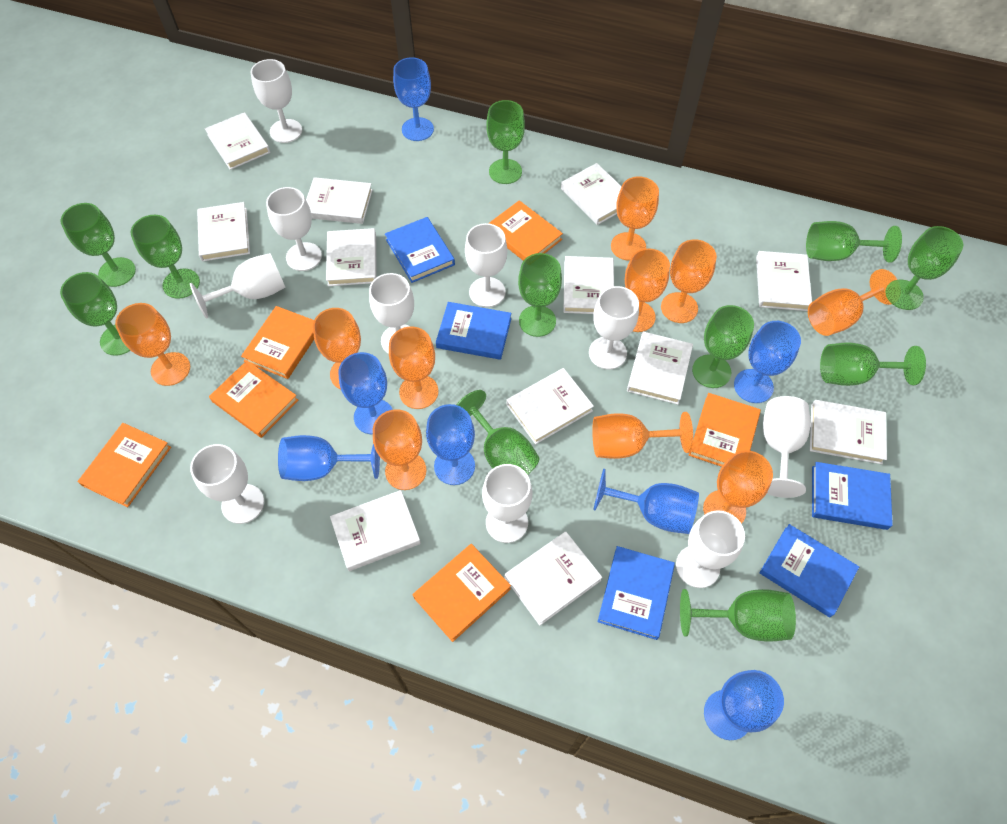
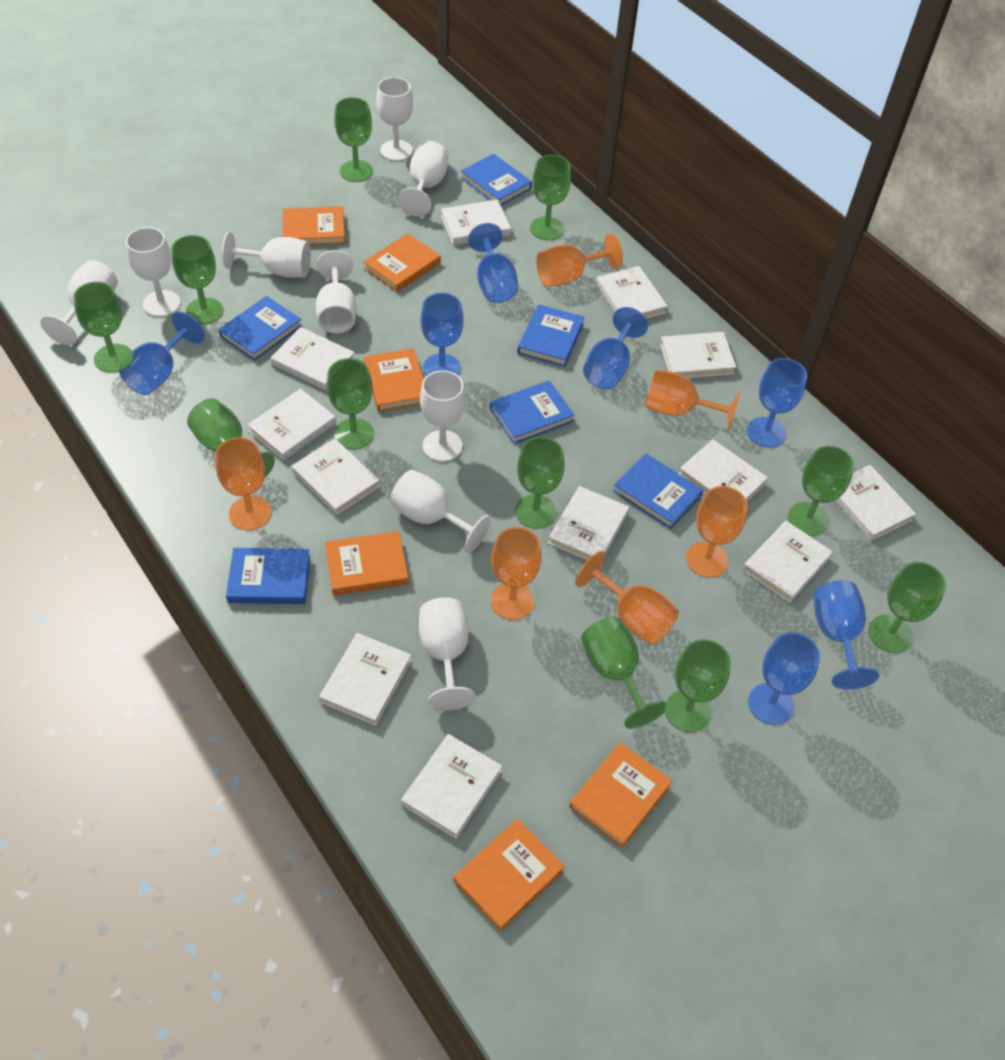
blue book: 5 -> 6
orange goblet: 10 -> 6
white goblet: 10 -> 9

